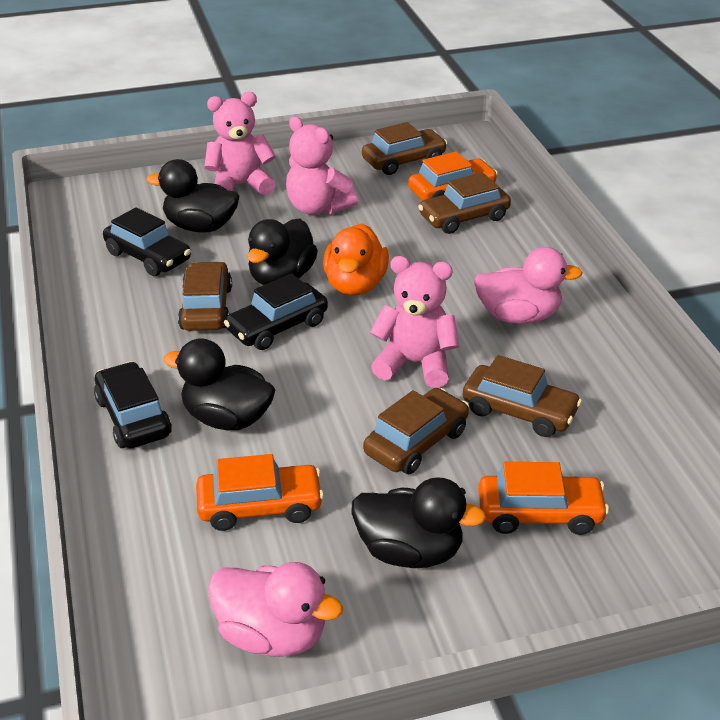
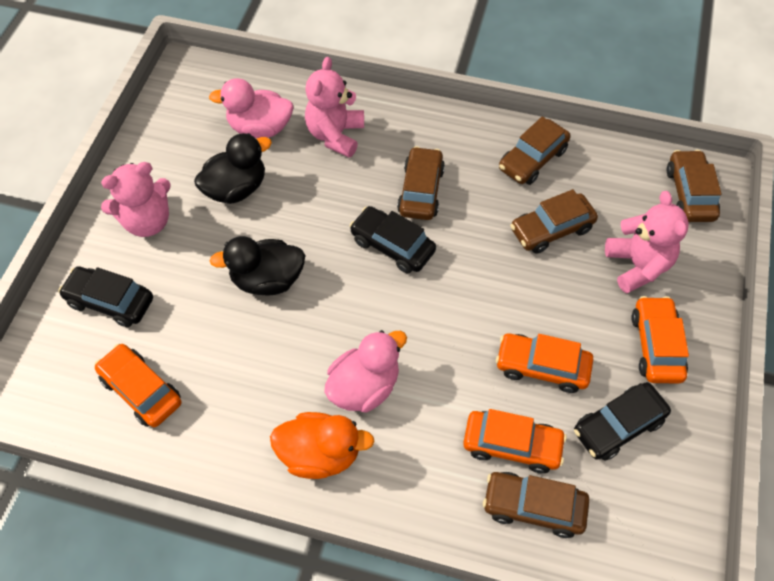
black duck: 4 -> 2
orange car: 3 -> 4

